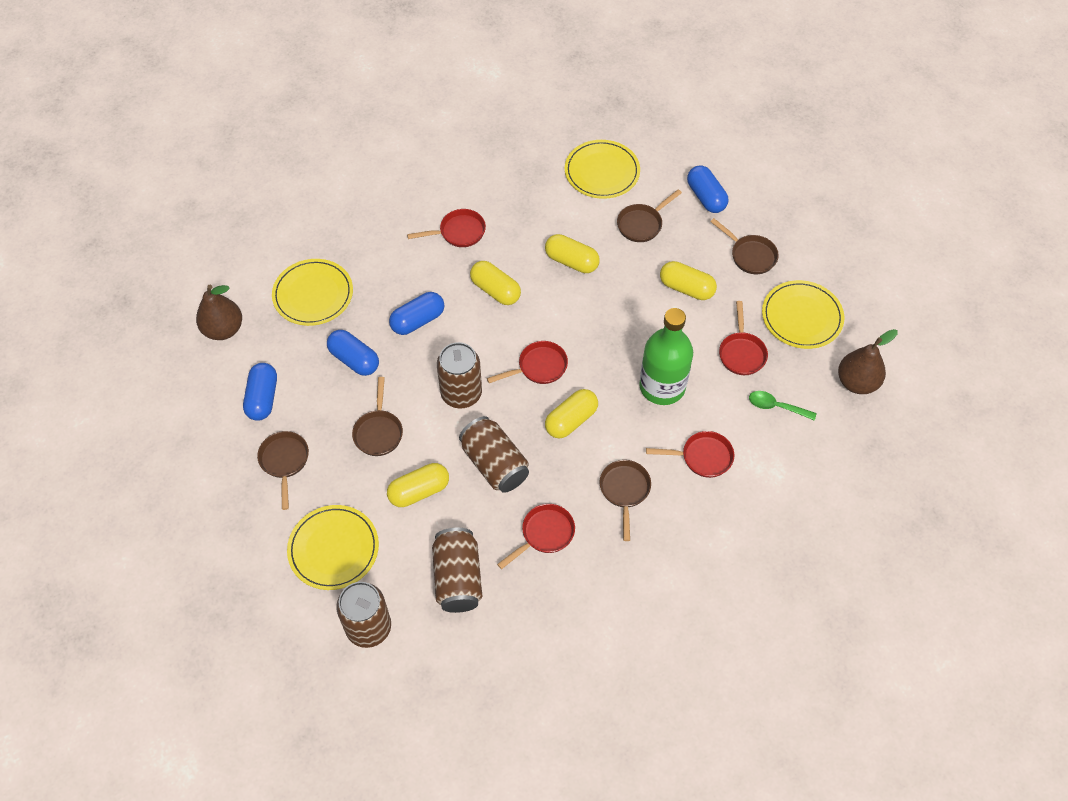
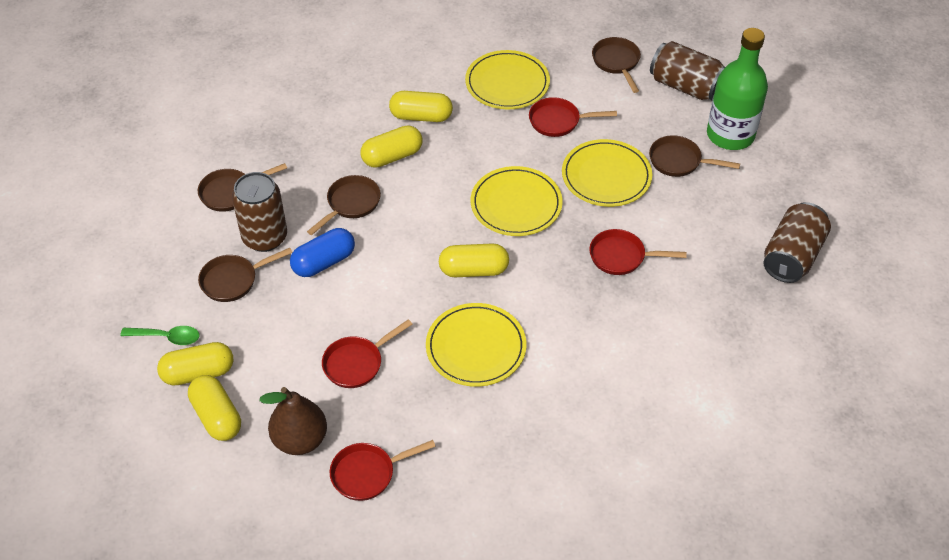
blue capsule: 4 -> 1
brown can: 4 -> 3
brown pear: 2 -> 1
red pan: 5 -> 4

